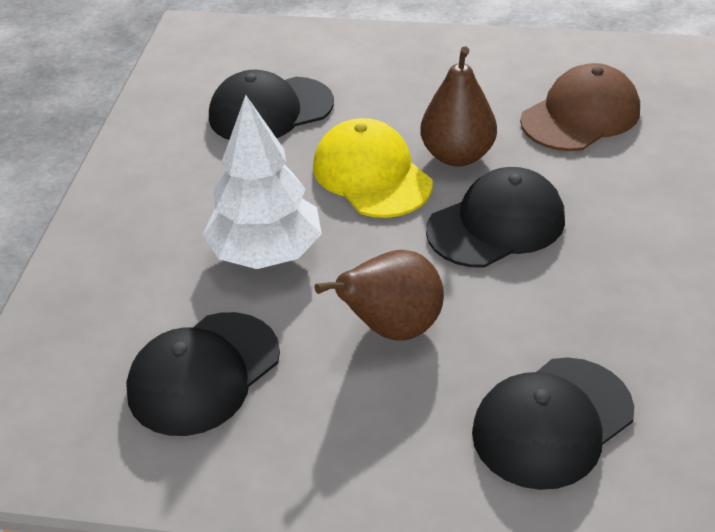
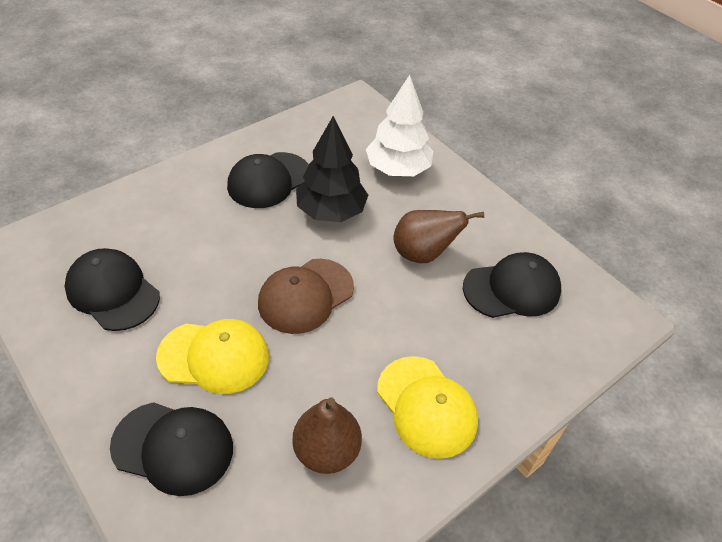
black tree: 0 -> 1
yellow cap: 1 -> 2

